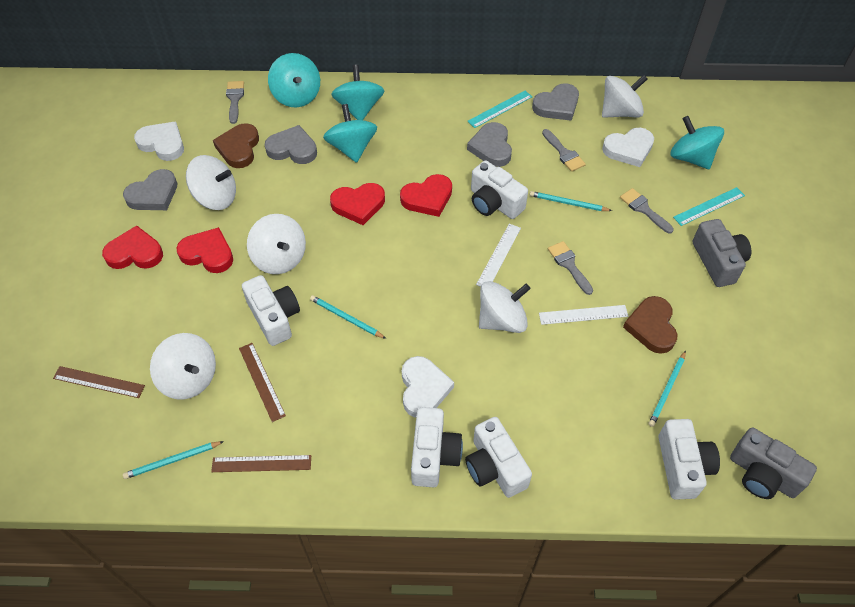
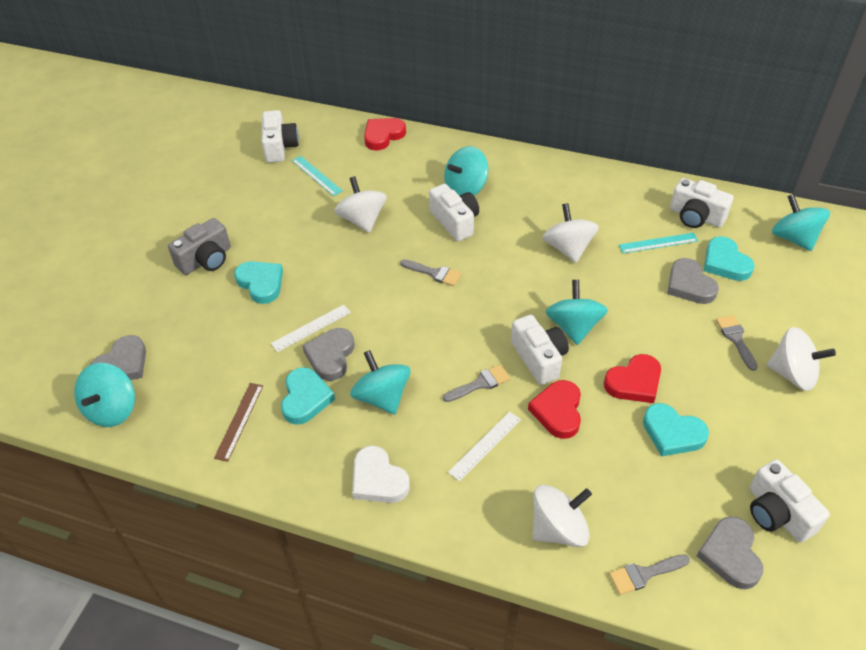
brown heart: 2 -> 0
brown ruler: 3 -> 1
grey camera: 2 -> 1
red heart: 4 -> 3
turquoise heart: 0 -> 4
turquoise pencil: 4 -> 0
turquoise spinning top: 4 -> 5
white heart: 3 -> 1
white spinning top: 5 -> 4

